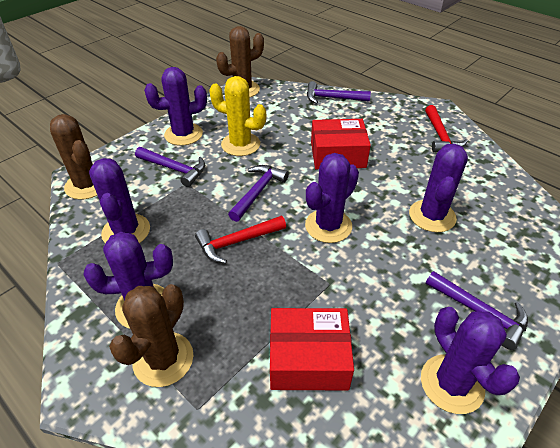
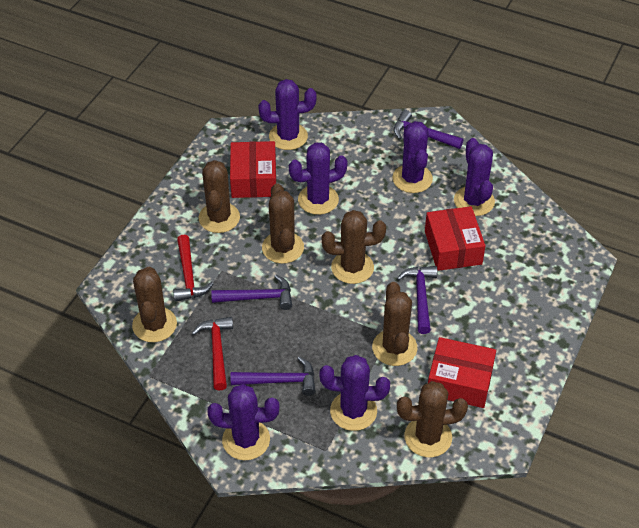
brown cactus: 3 -> 6
red box: 2 -> 3
yellow cactus: 1 -> 0

